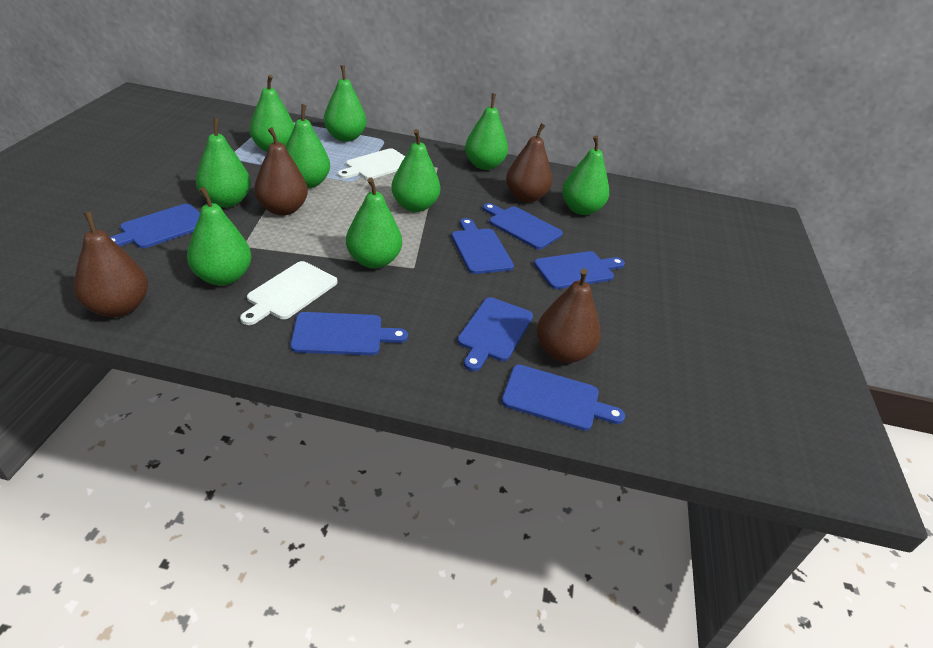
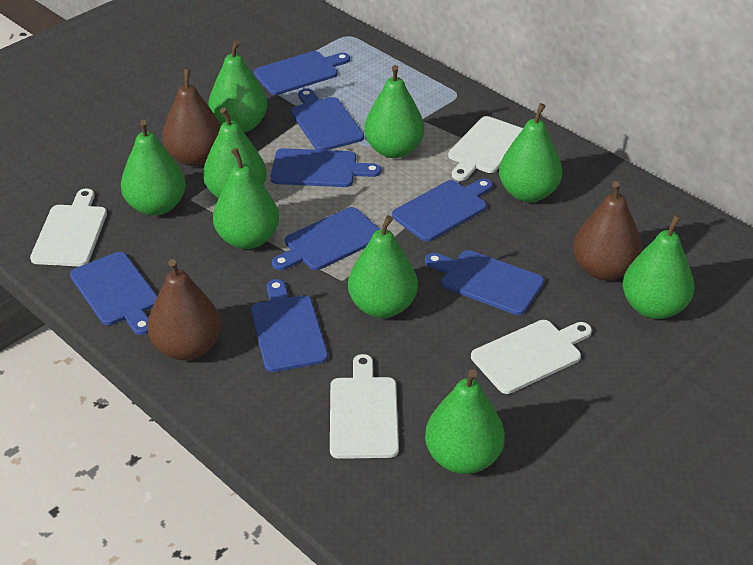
blue cutting board: 7 -> 8
brown pear: 4 -> 3
white cutting board: 2 -> 4

